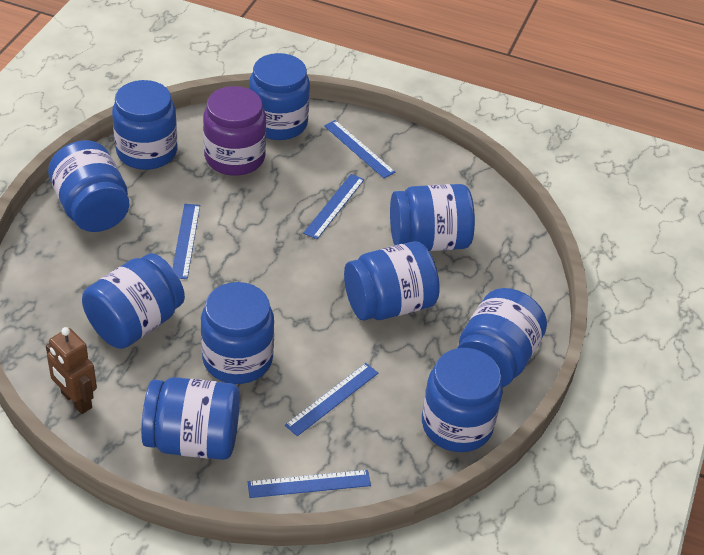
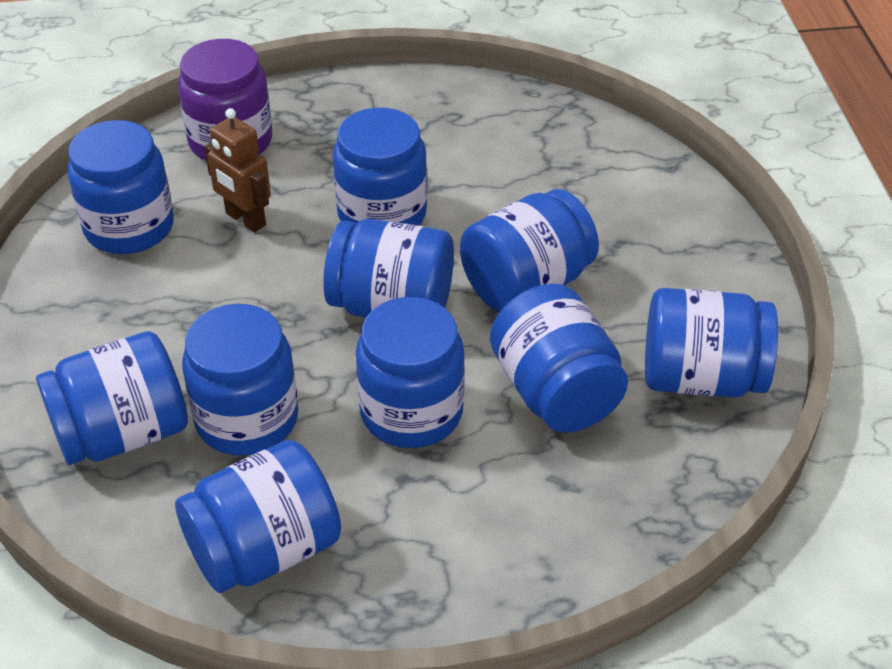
blue ruler: 5 -> 0

